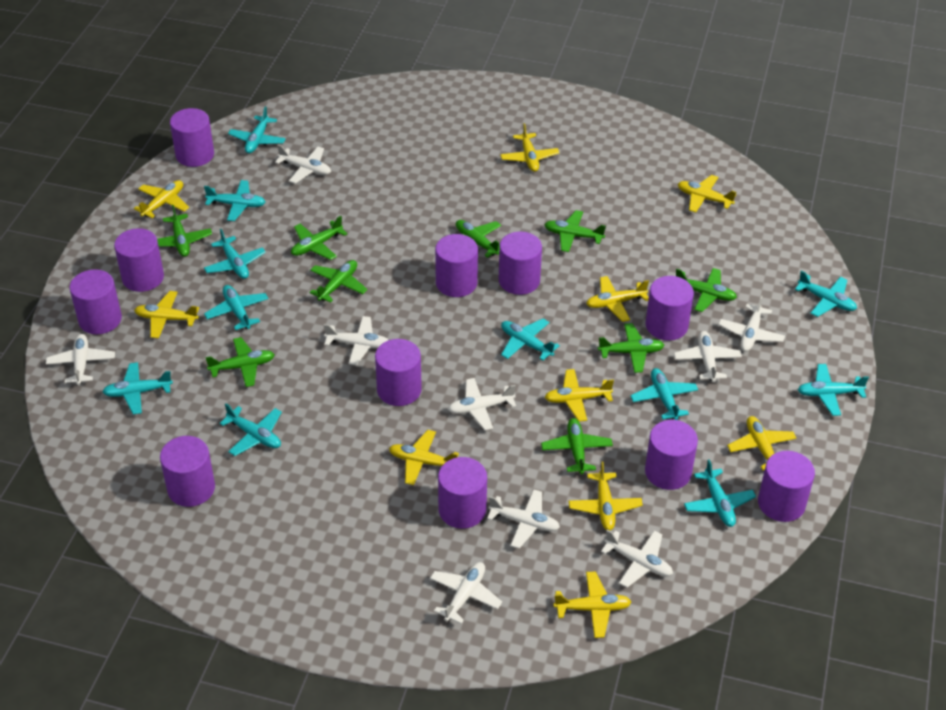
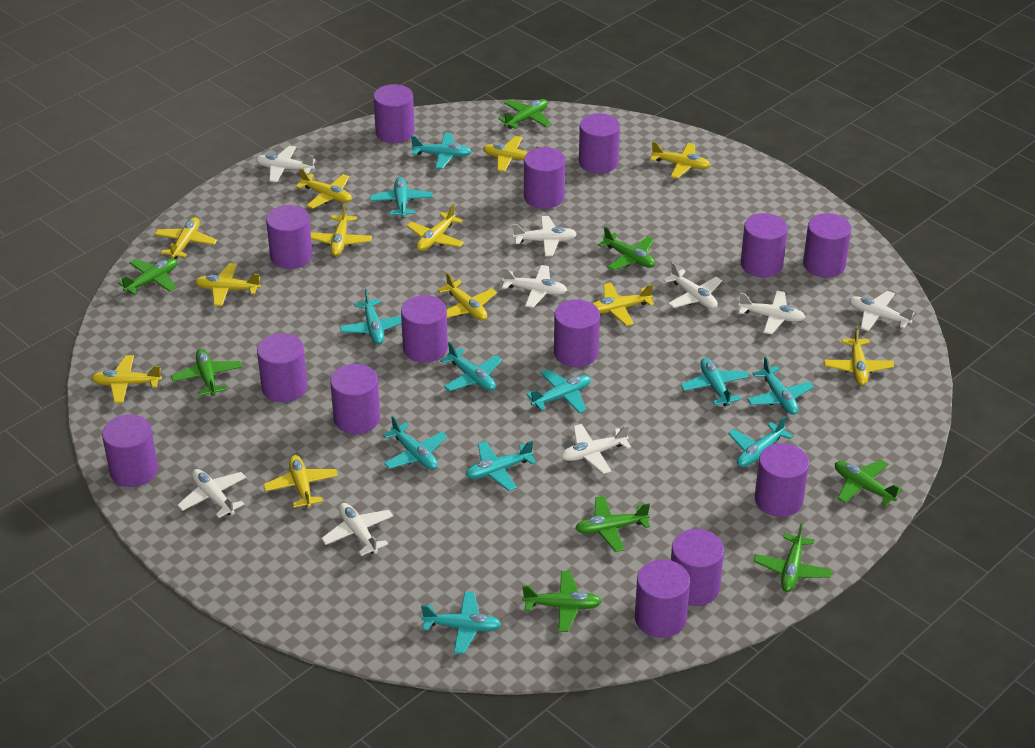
green plane: 9 -> 8
purple cylinder: 11 -> 14
yellow plane: 10 -> 12

